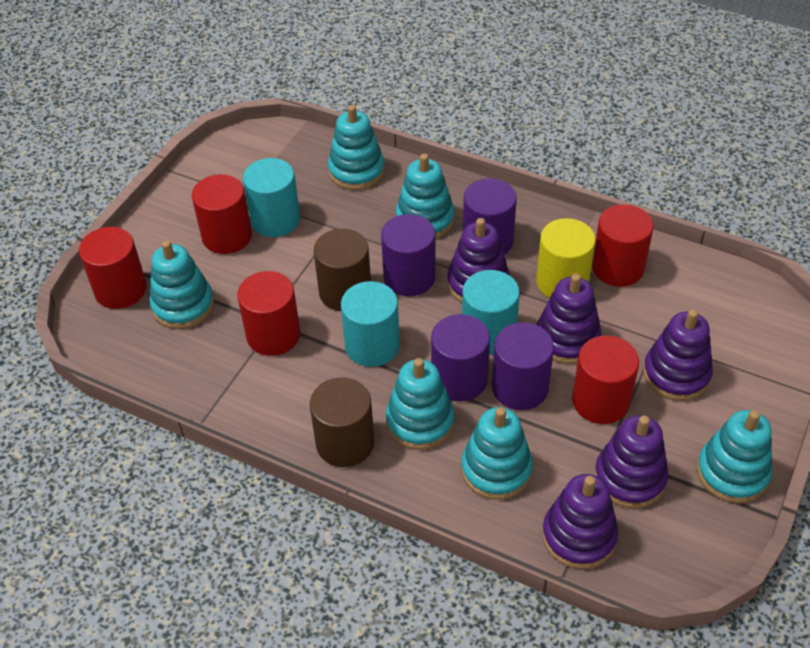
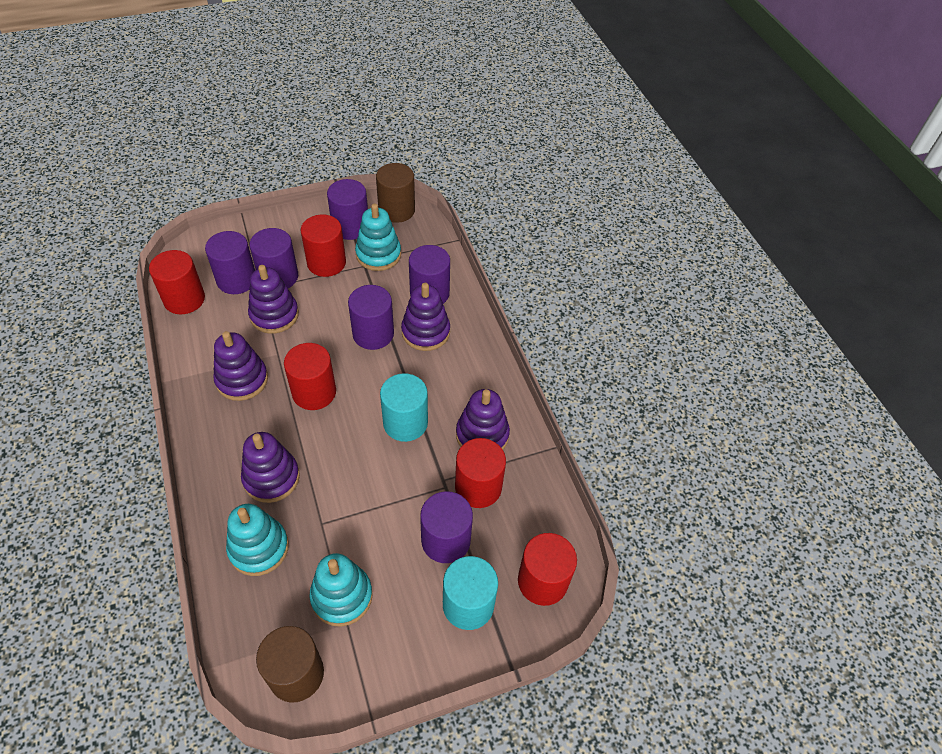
purple cylinder: 4 -> 6
turquoise cylinder: 3 -> 2
turquoise stacking toy: 6 -> 3
yellow cylinder: 1 -> 0

